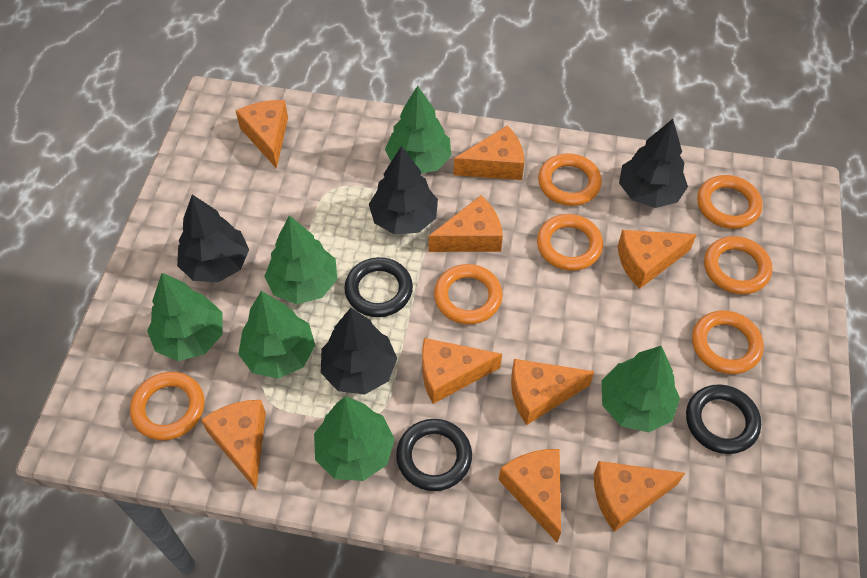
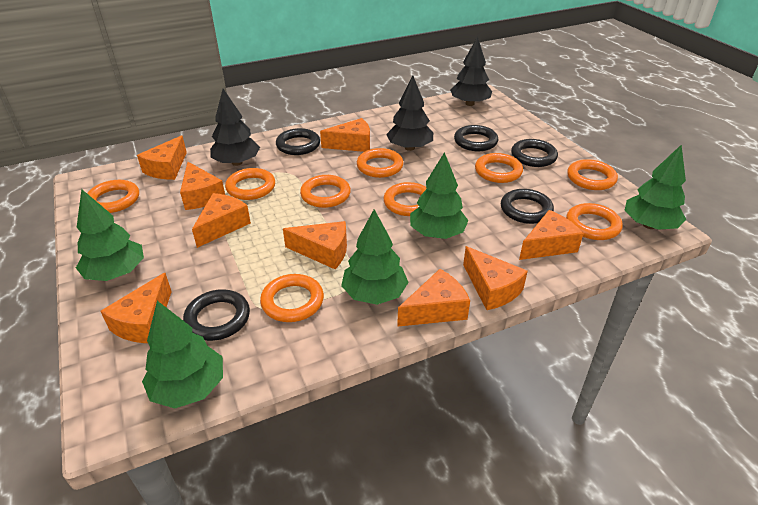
black ring: 3 -> 5
black tree: 4 -> 3
green tree: 6 -> 5
orange ring: 7 -> 9

